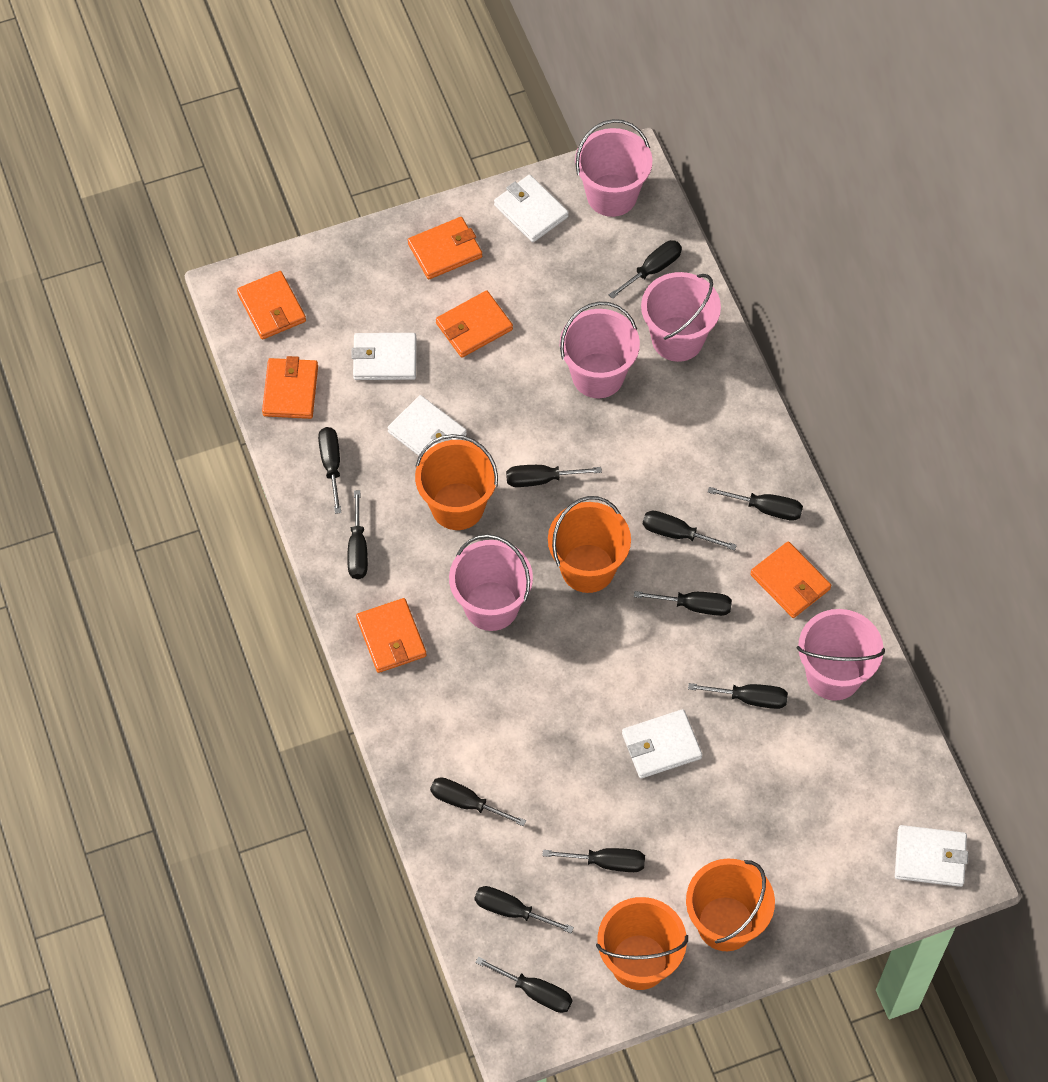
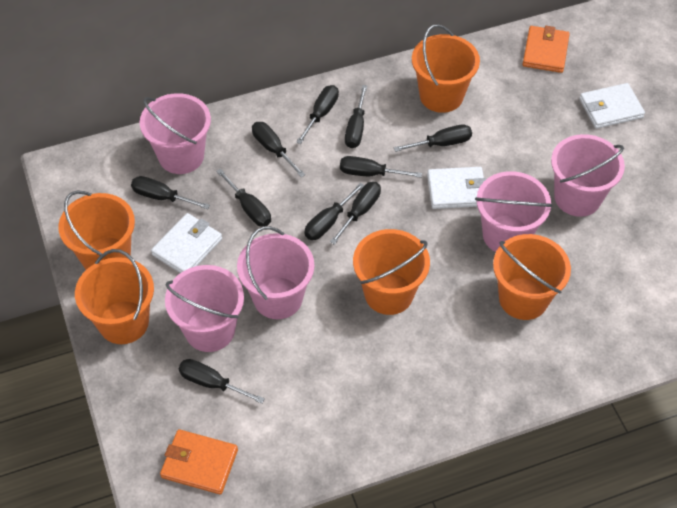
black screwdriver: 12 -> 10
orange bucket: 4 -> 5
orange wallet: 6 -> 2
white wallet: 5 -> 3

